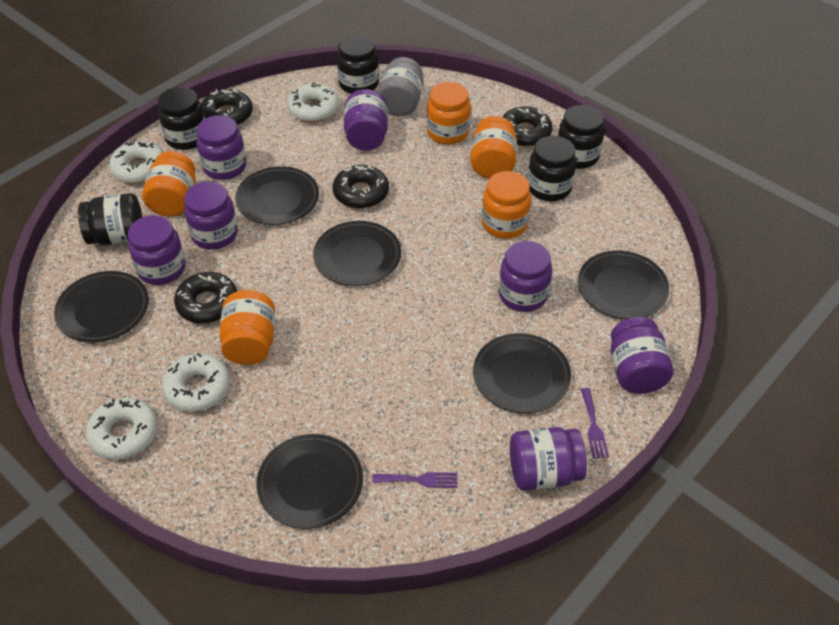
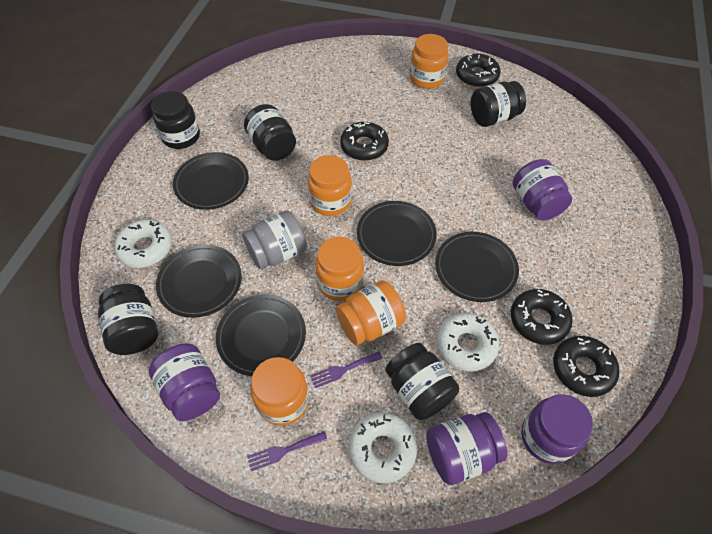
black plate: 6 -> 5
purple jar: 7 -> 4
white donut: 4 -> 3

